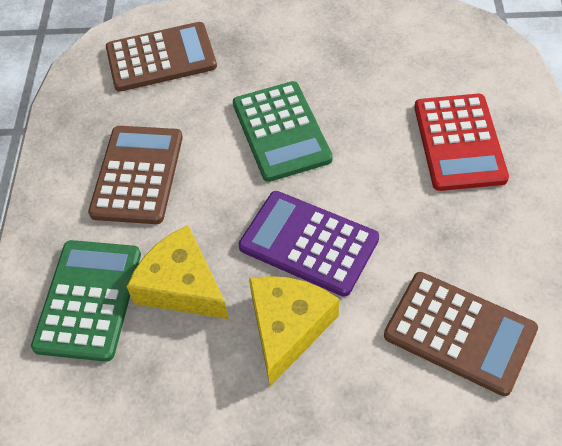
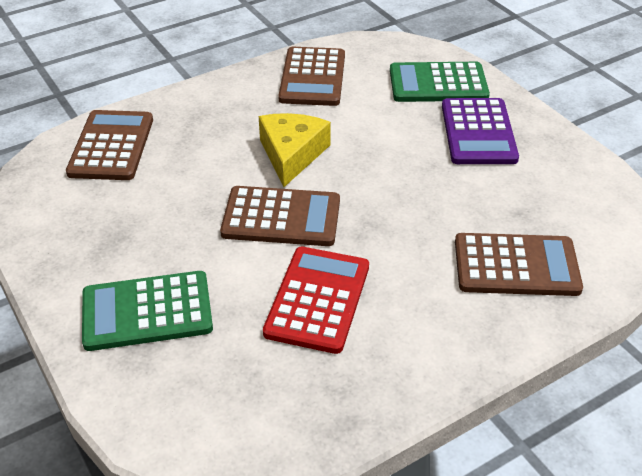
brown calculator: 3 -> 4
yellow cheese: 2 -> 1

